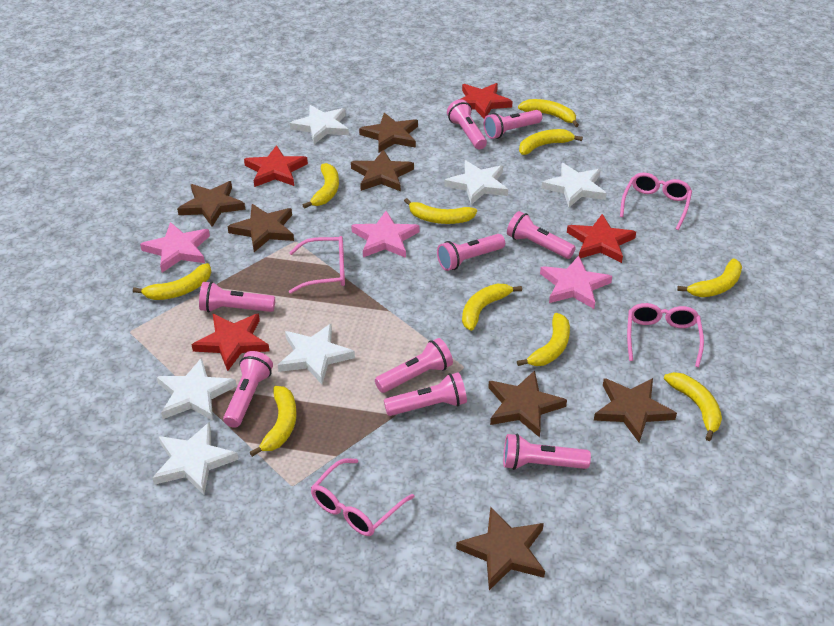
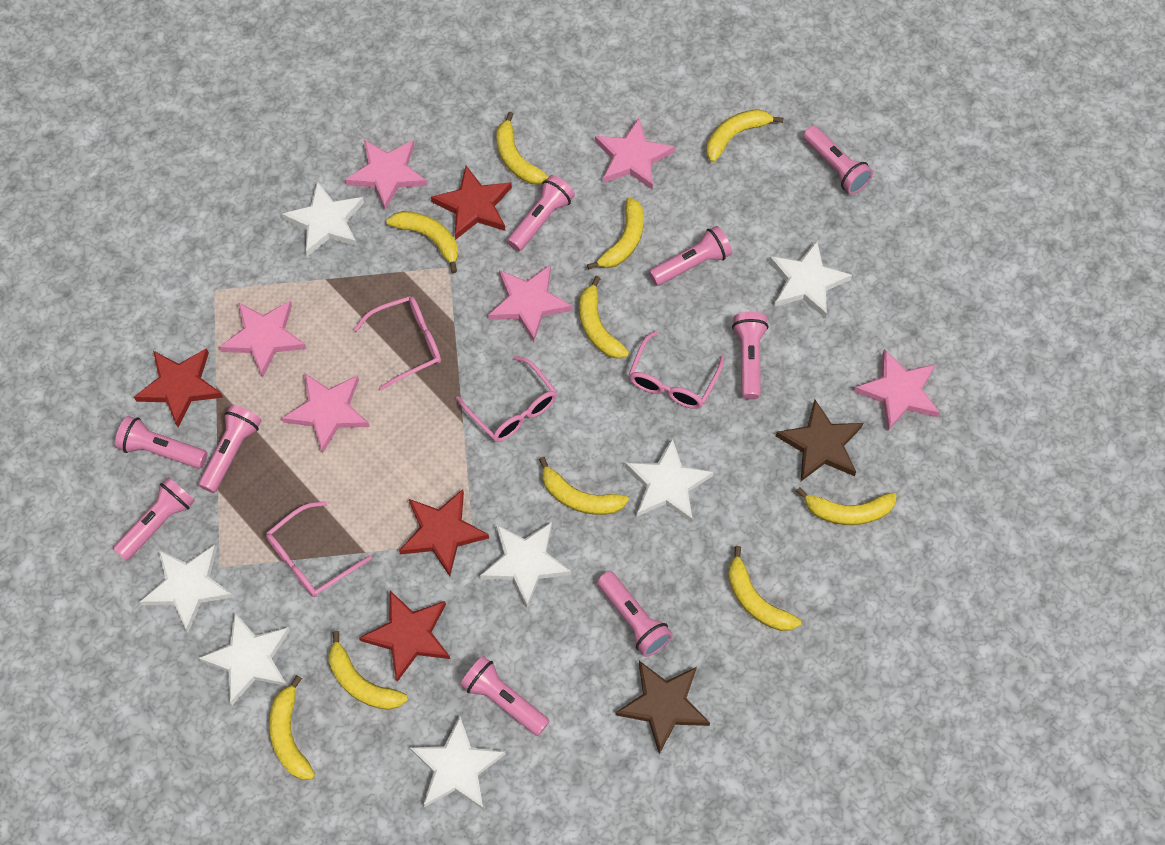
brown star: 7 -> 2
pink star: 3 -> 6
white star: 6 -> 7

